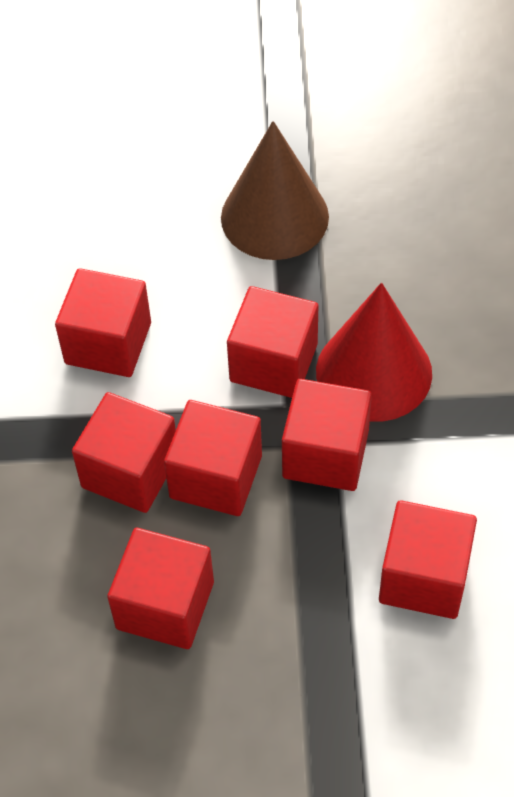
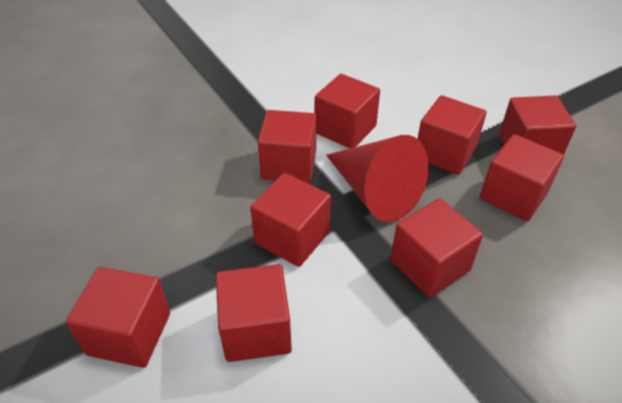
brown cone: 1 -> 0
red cube: 7 -> 9

